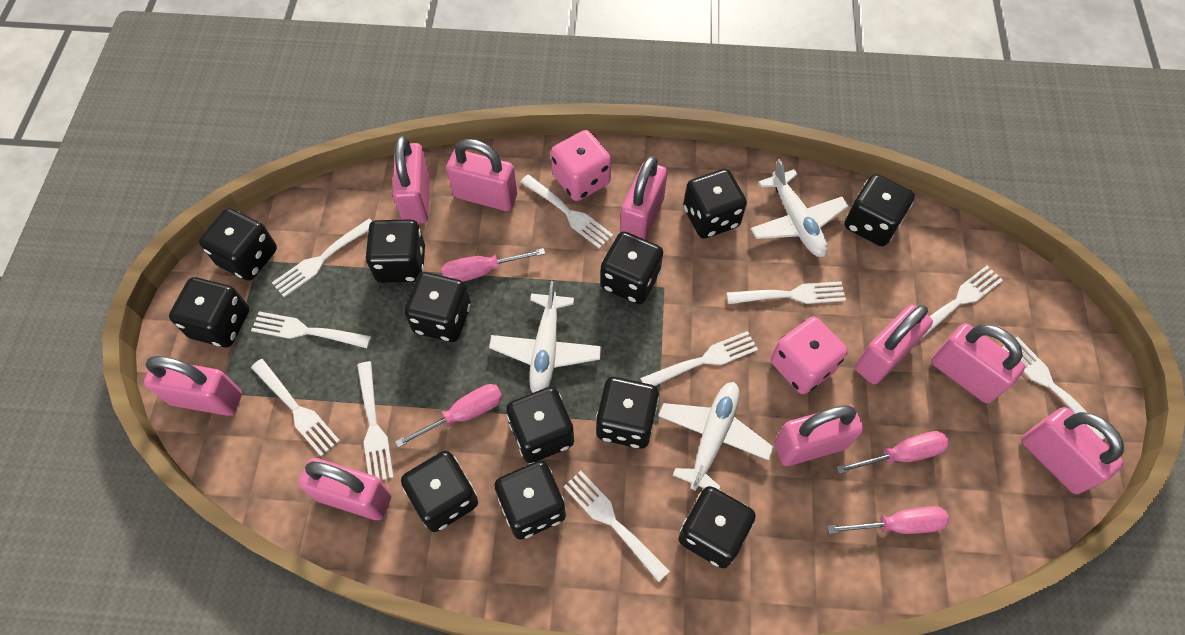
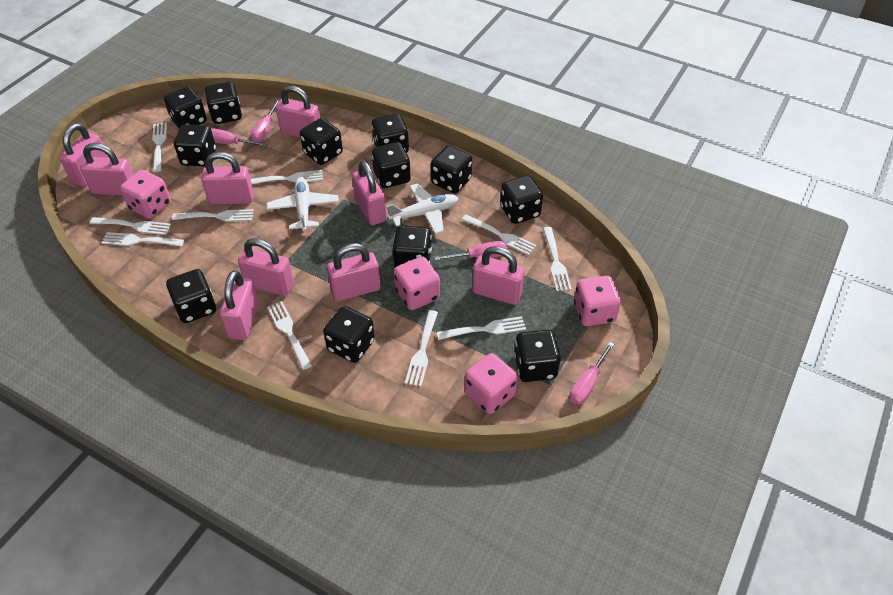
pink dice: 2 -> 4
white plane: 3 -> 2

